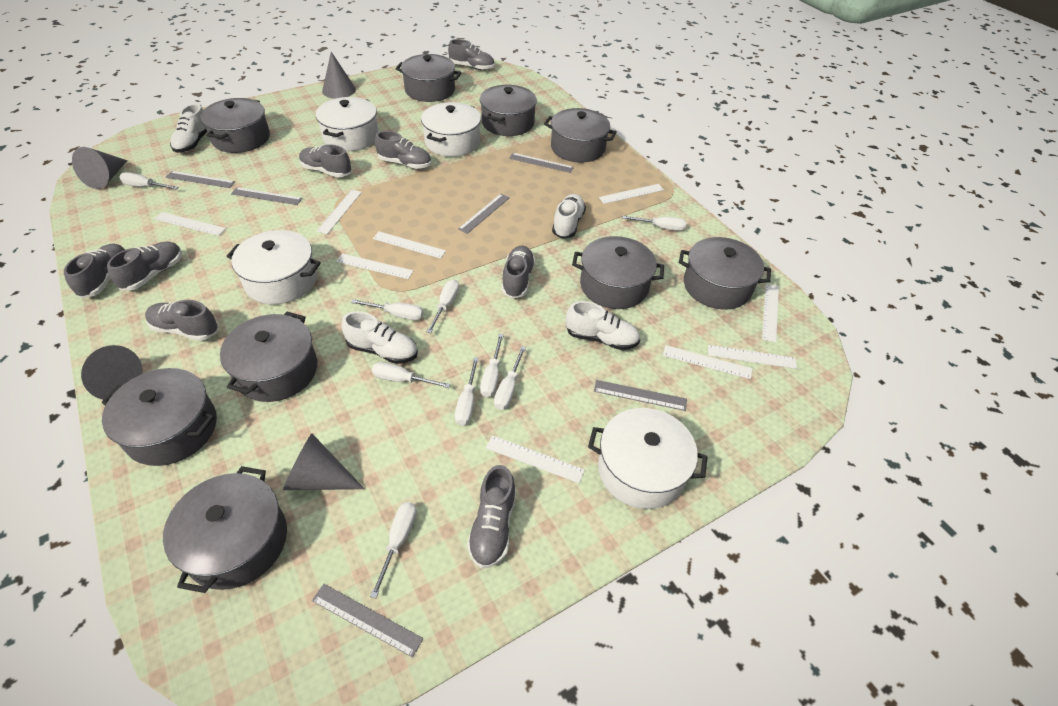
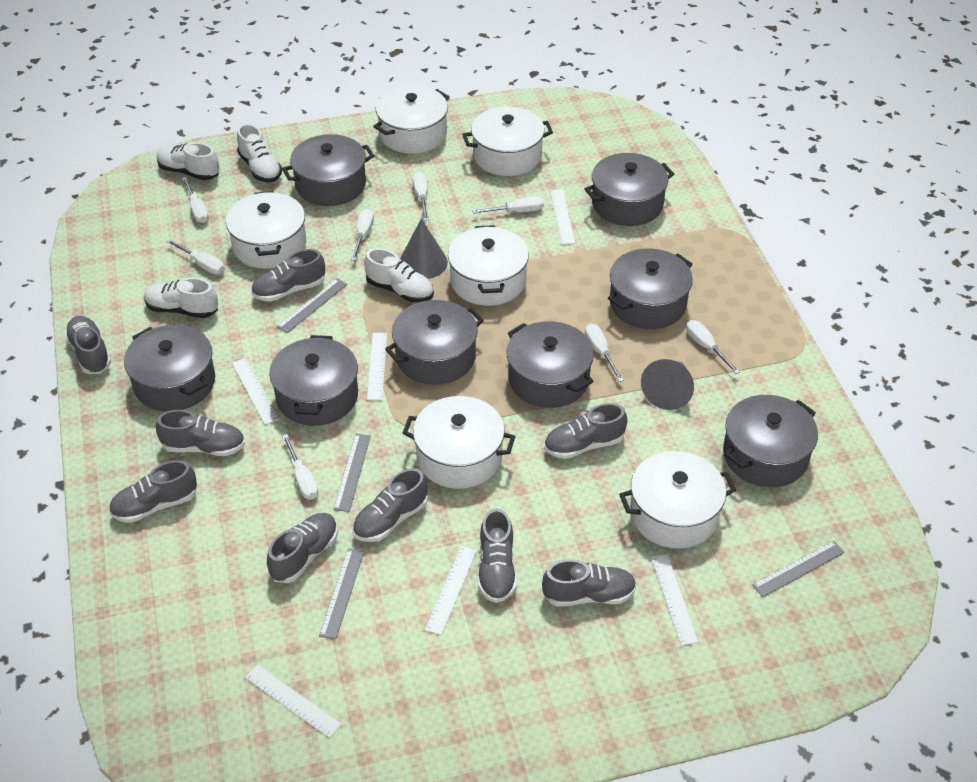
grey cone: 4 -> 2
grey pot: 9 -> 8
grey ruler: 6 -> 4
grey shoe: 8 -> 9
white pot: 4 -> 6
white ruler: 9 -> 6
white screwdriver: 9 -> 8

